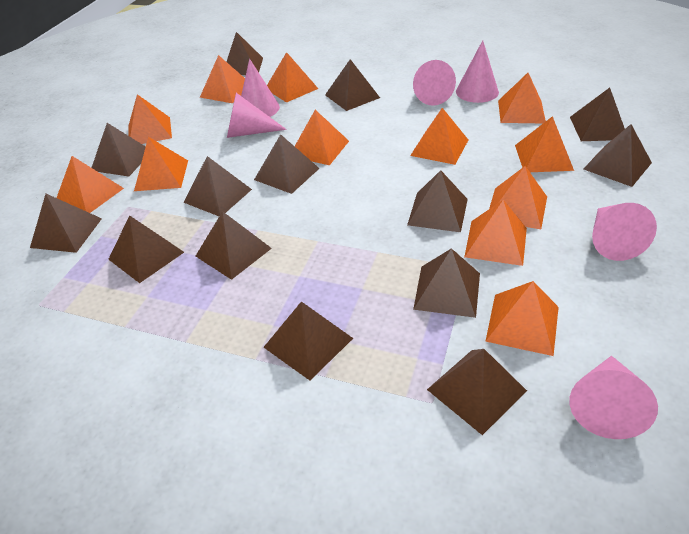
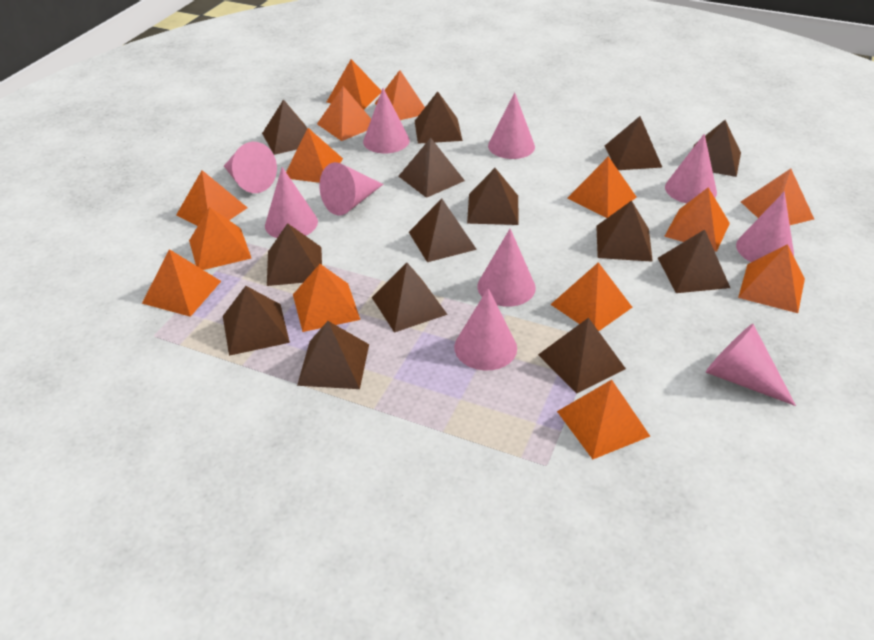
orange pyramid: 12 -> 14
pink cone: 6 -> 10

